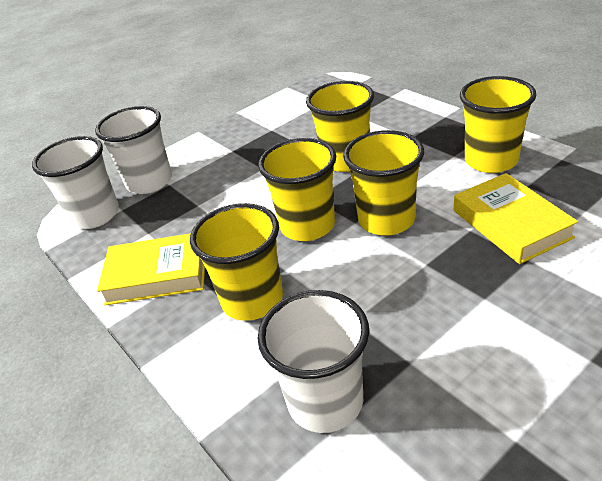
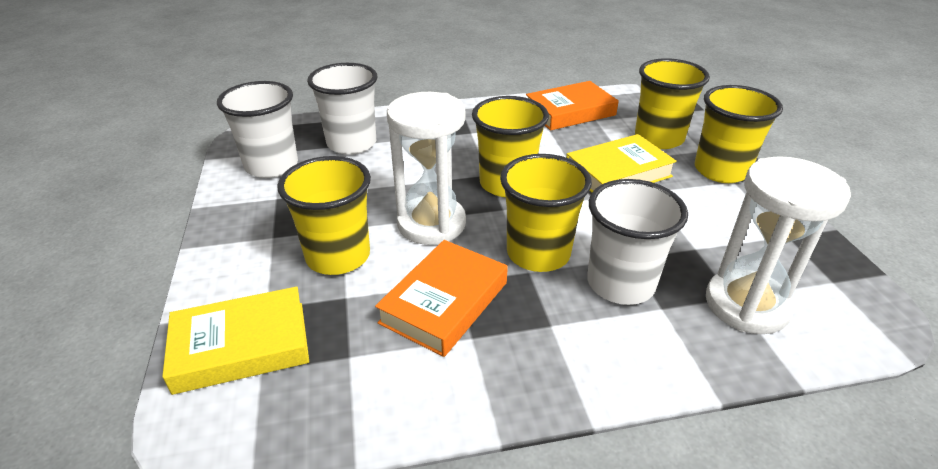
orange book: 0 -> 2
white hourglass: 0 -> 2

